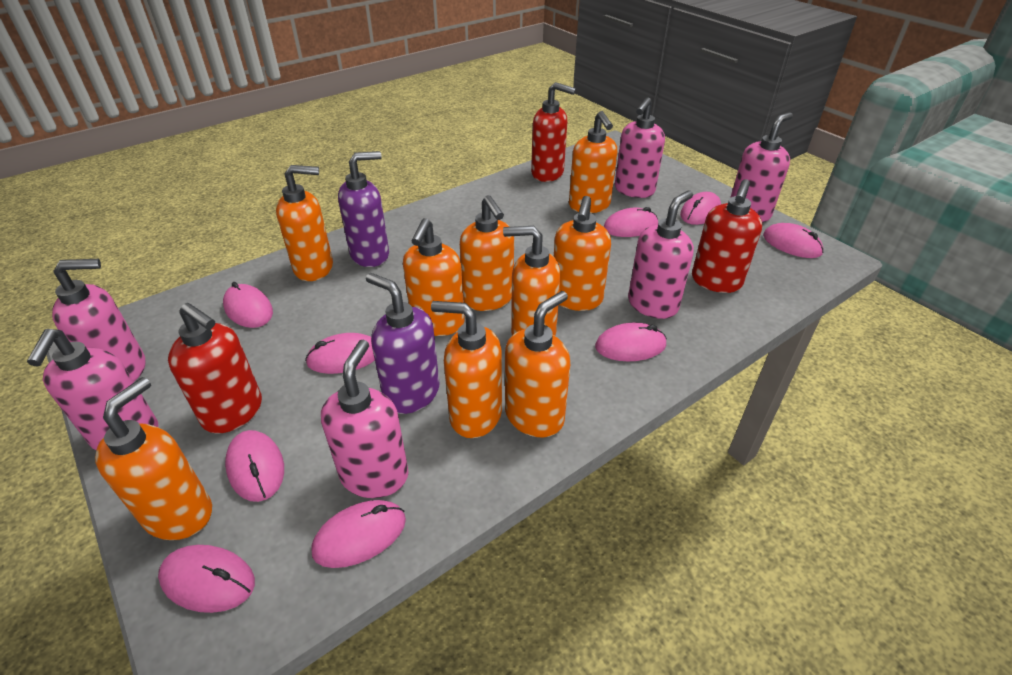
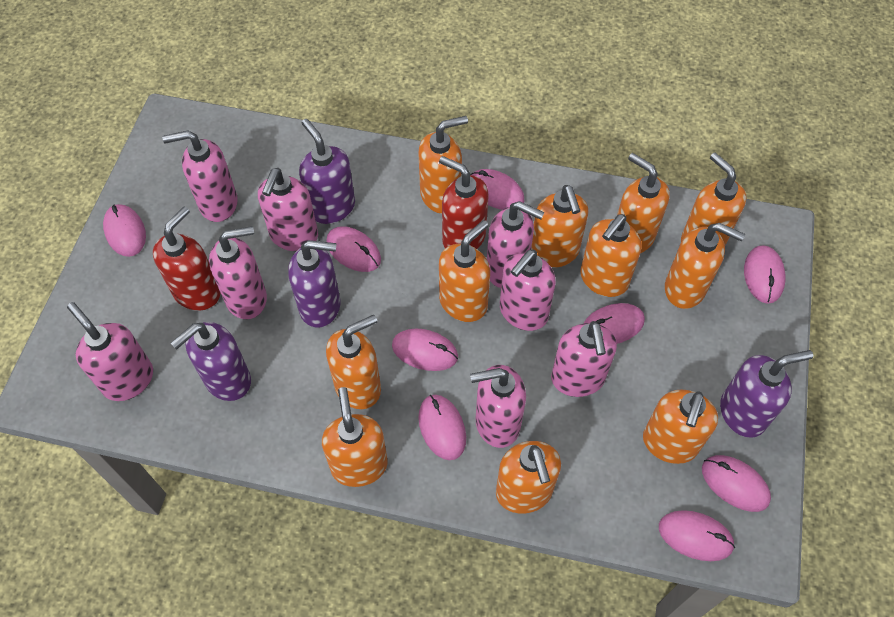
orange soap dispenser: 9 -> 11
pink soap dispenser: 6 -> 8
purple soap dispenser: 2 -> 4
red soap dispenser: 3 -> 2

